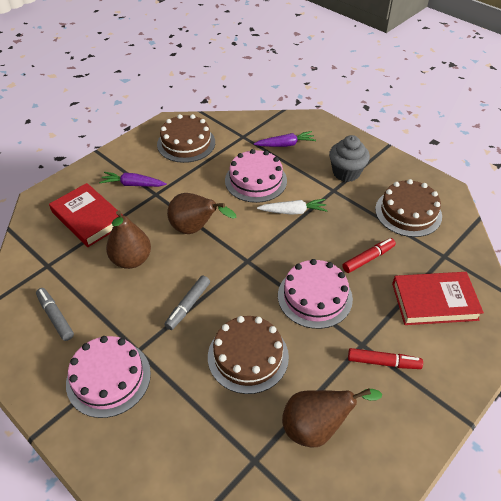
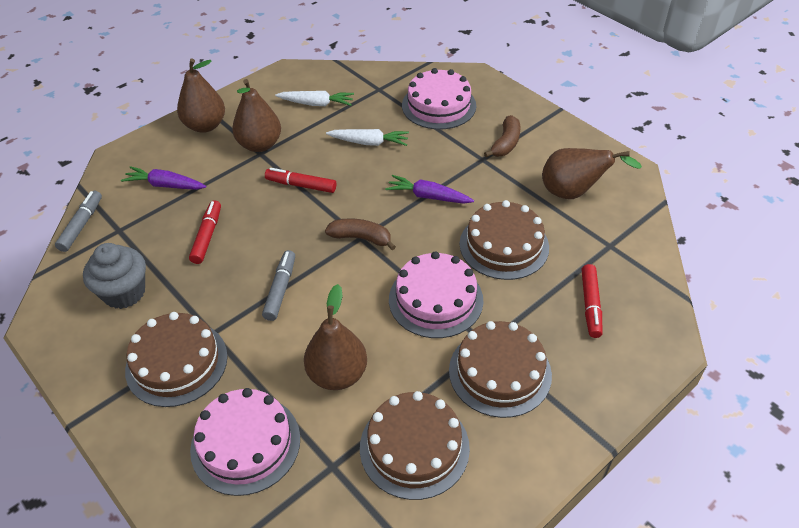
brown banana: 0 -> 2
brown cake: 3 -> 4
brown pear: 3 -> 4
red book: 2 -> 0
red marker: 2 -> 3
white carrot: 1 -> 2

